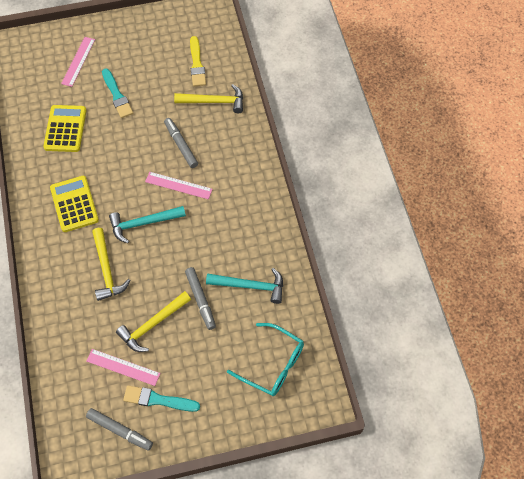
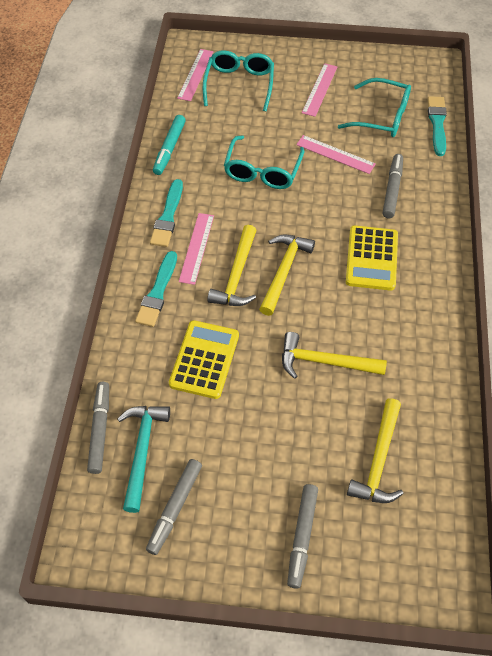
grey marker: 3 -> 4
pink ruler: 3 -> 4
turquoise brush: 2 -> 3
turquoise glasses: 1 -> 3
turquoise hammer: 2 -> 1
turquoise marker: 0 -> 1
yellow brush: 1 -> 0
yellow hammer: 3 -> 4

